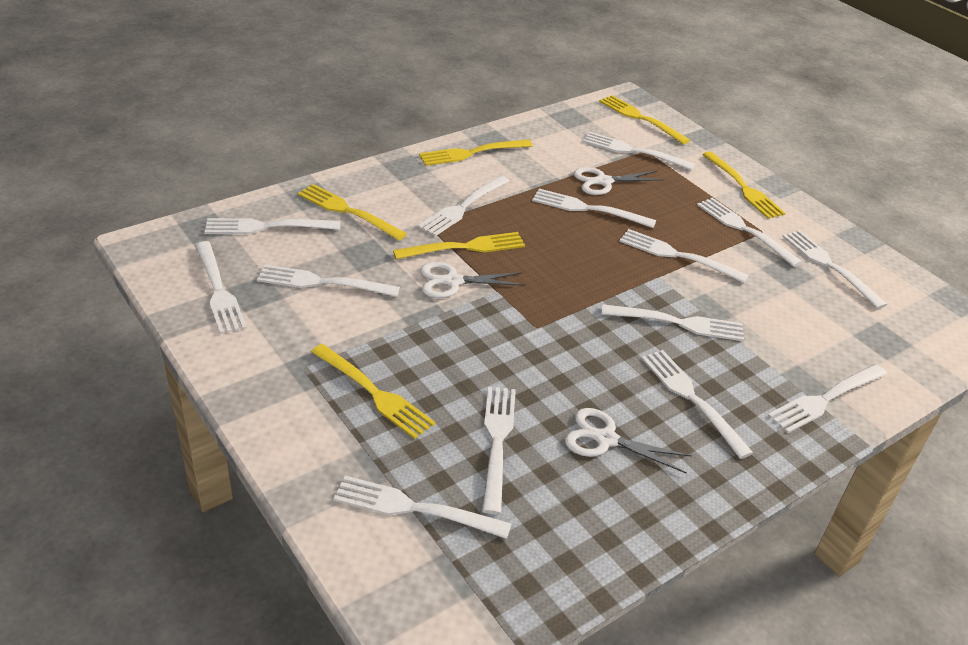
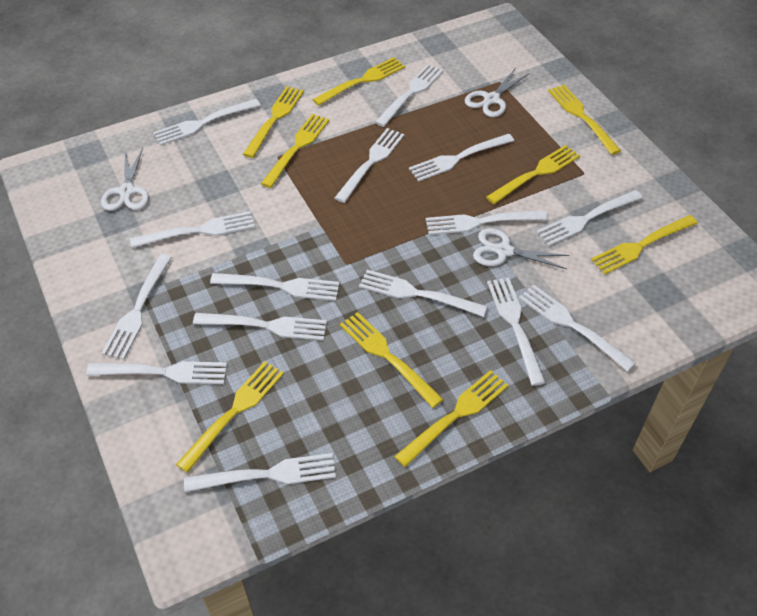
white fork: 14 -> 15
yellow fork: 6 -> 9

